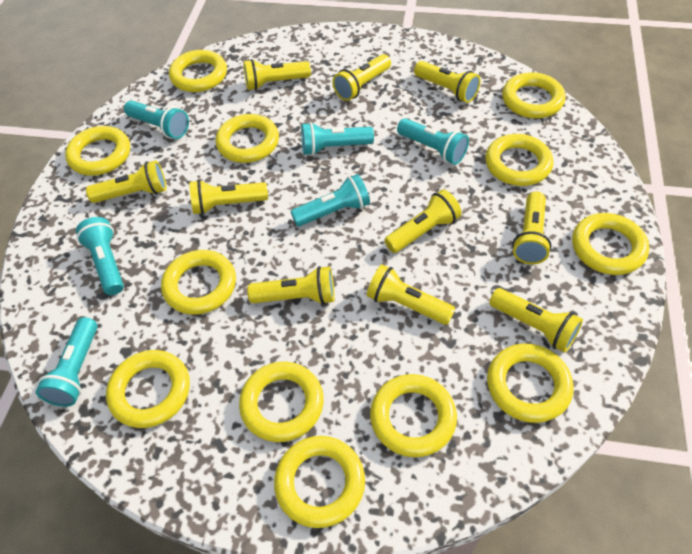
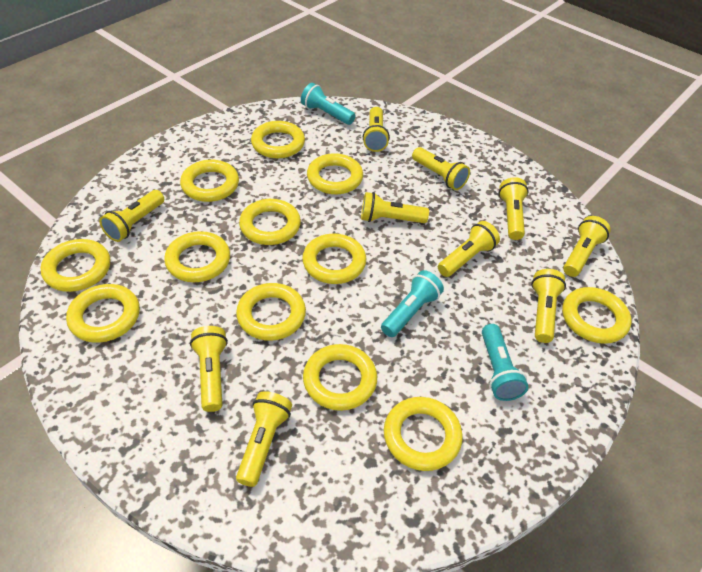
turquoise flashlight: 6 -> 3

